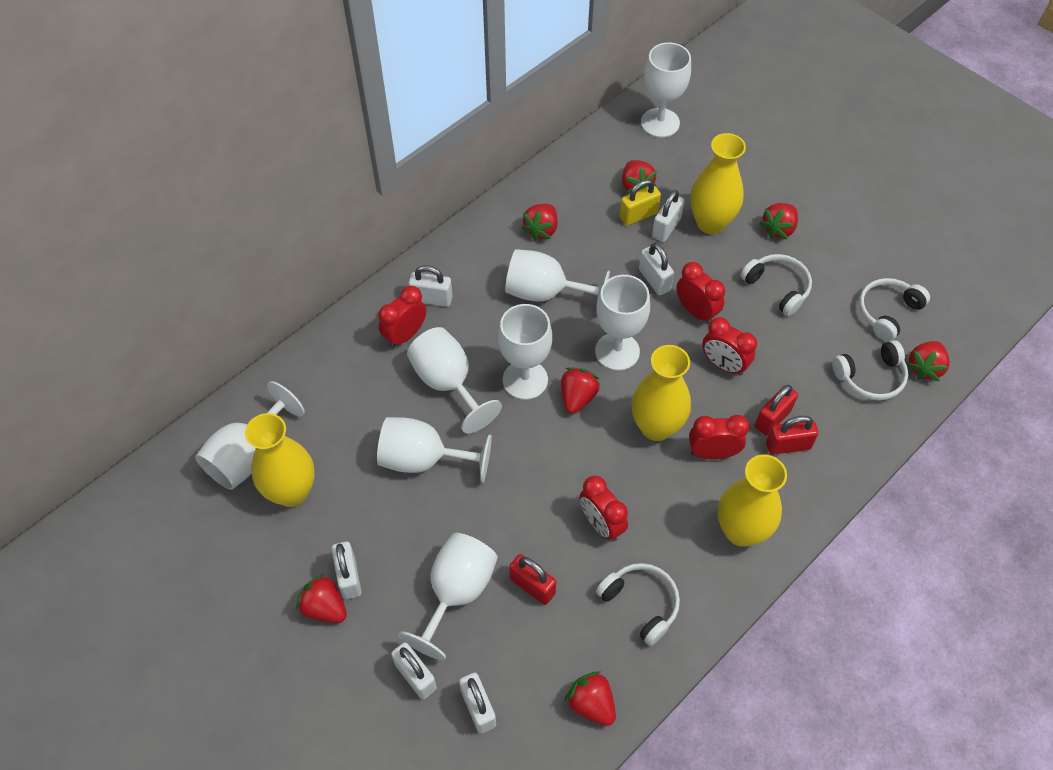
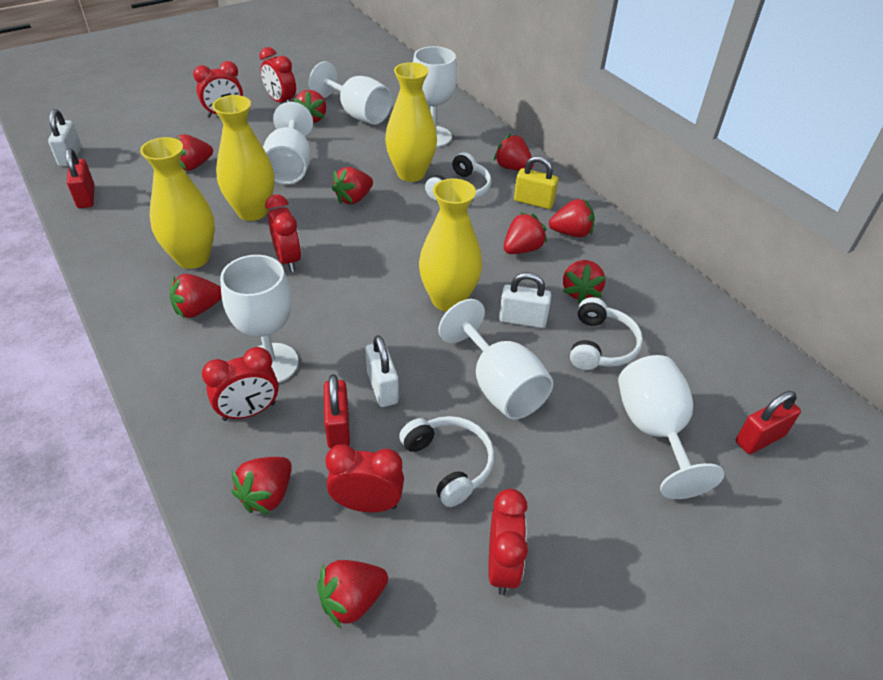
red clock: 5 -> 6
red strawberry: 7 -> 10
white goblet: 8 -> 6
white headphones: 4 -> 3
white padlock: 6 -> 3

